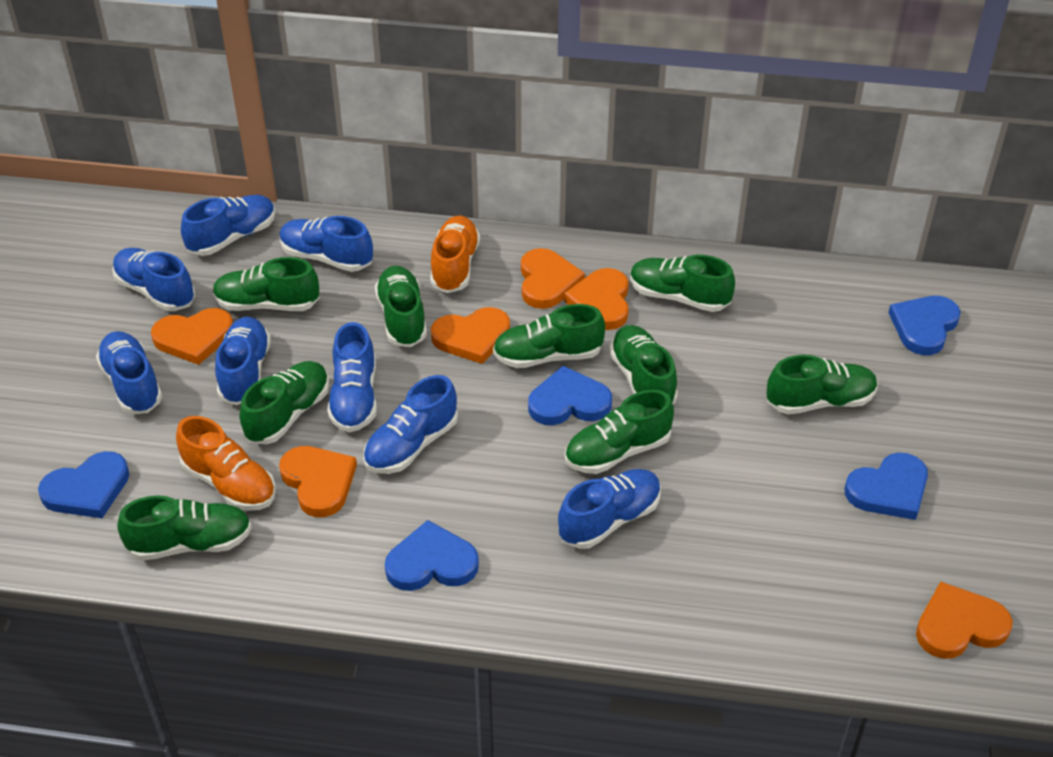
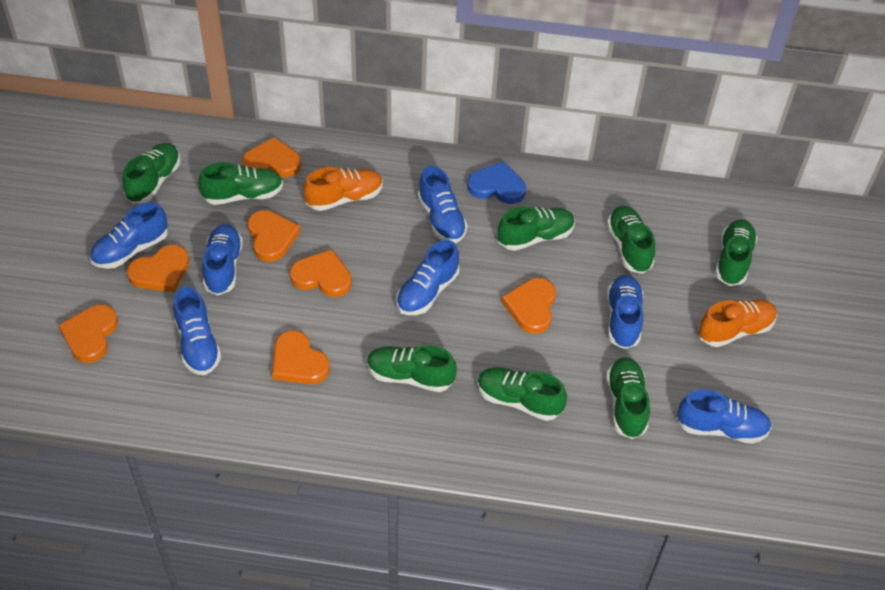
blue heart: 5 -> 1
blue shoe: 8 -> 7
green shoe: 9 -> 8
orange heart: 6 -> 7

